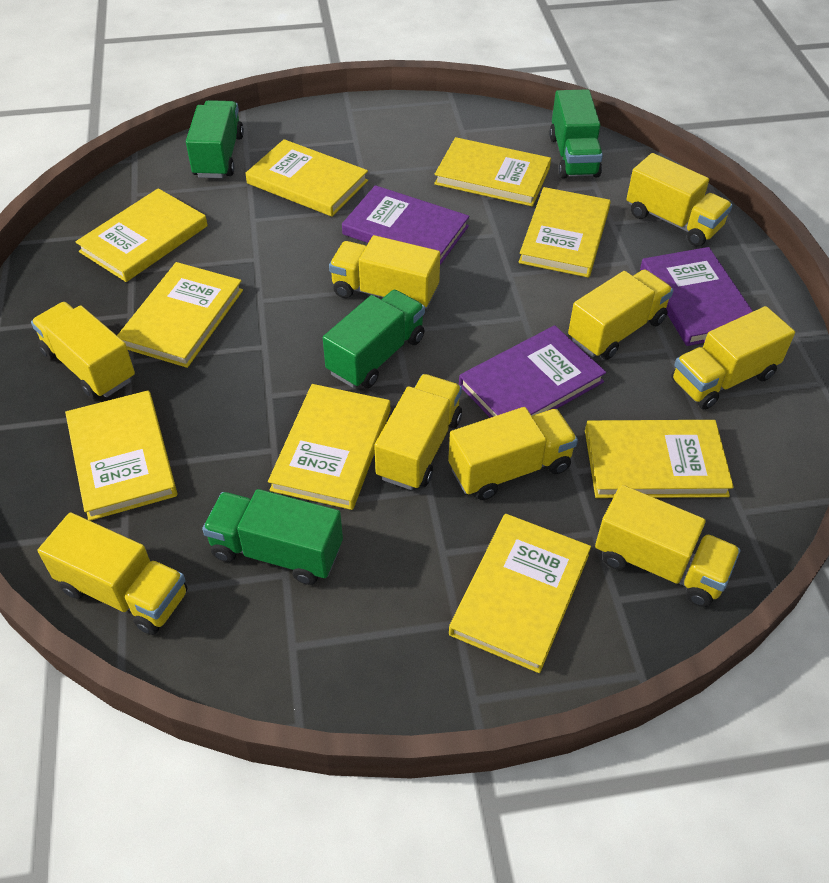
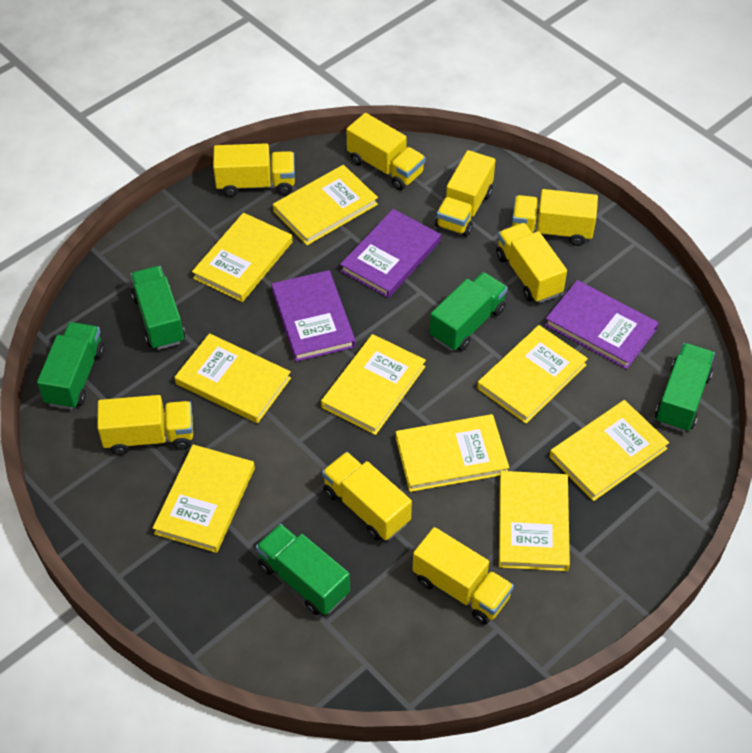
green truck: 4 -> 5
yellow truck: 9 -> 8

